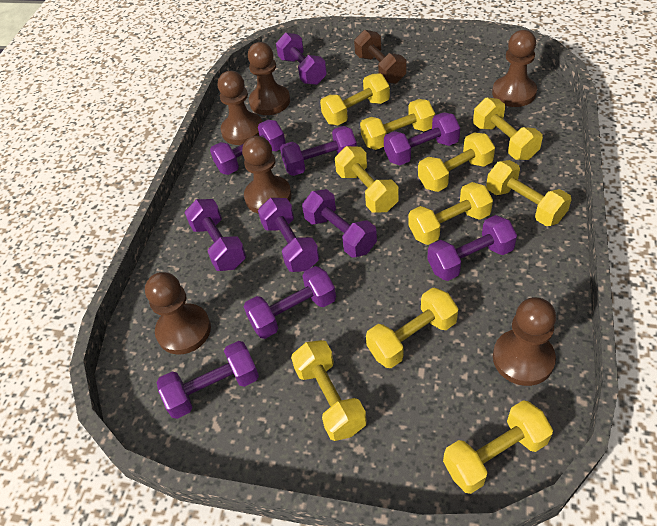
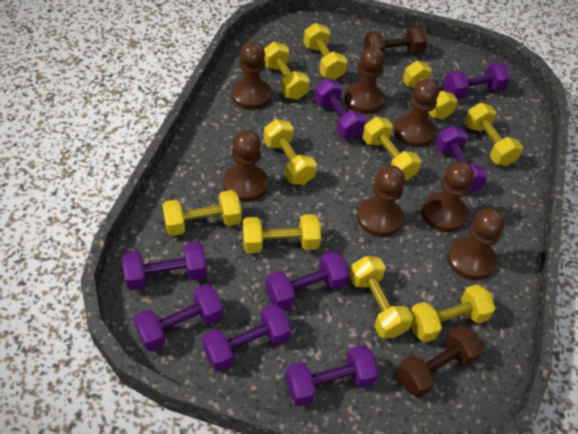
brown dumbbell: 1 -> 2
brown pawn: 6 -> 7
purple dumbbell: 10 -> 8

